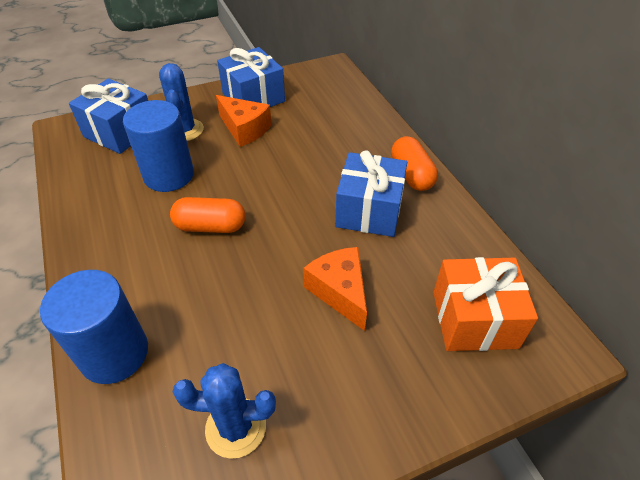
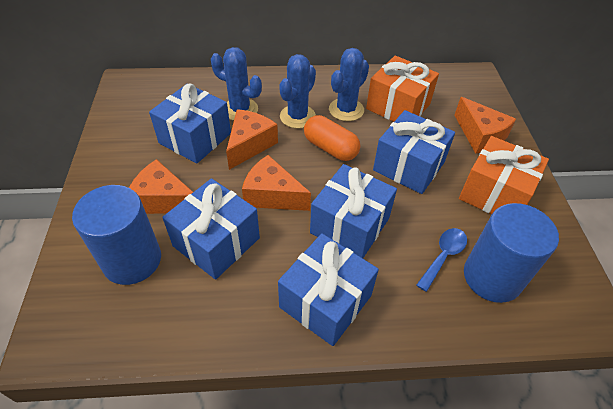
blue cactus: 2 -> 3
blue gift: 3 -> 5
blue spoon: 0 -> 1
orange capsule: 2 -> 1
orange cheese: 2 -> 4
orange gift: 1 -> 2

